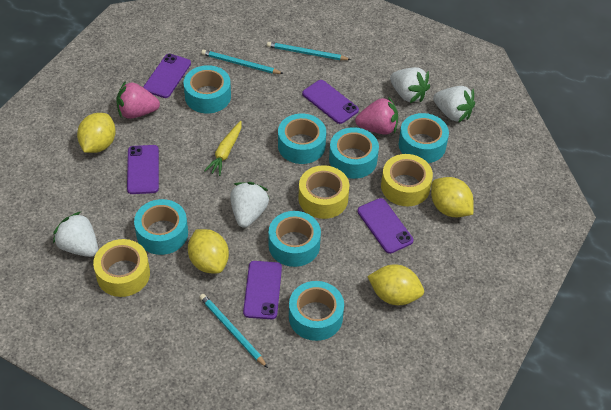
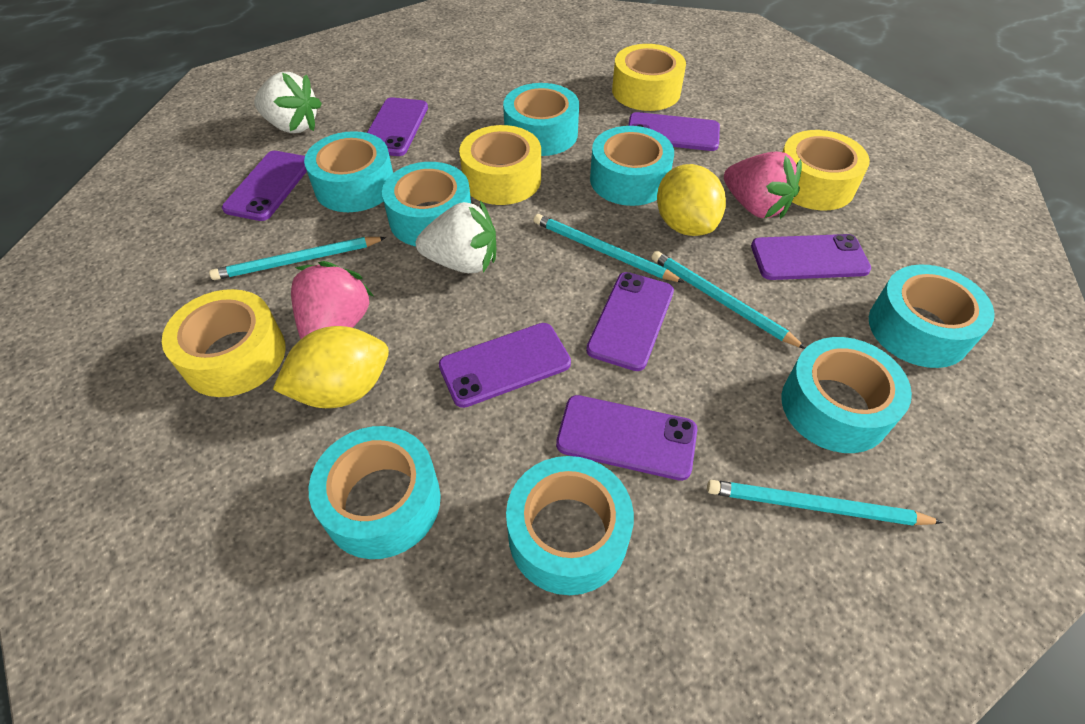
purple phone: 5 -> 7
turquoise pencil: 3 -> 4
turquoise tape: 7 -> 8
white strawberry: 4 -> 2
yellow carrot: 1 -> 0
yellow lemon: 4 -> 2
yellow tape: 3 -> 4

